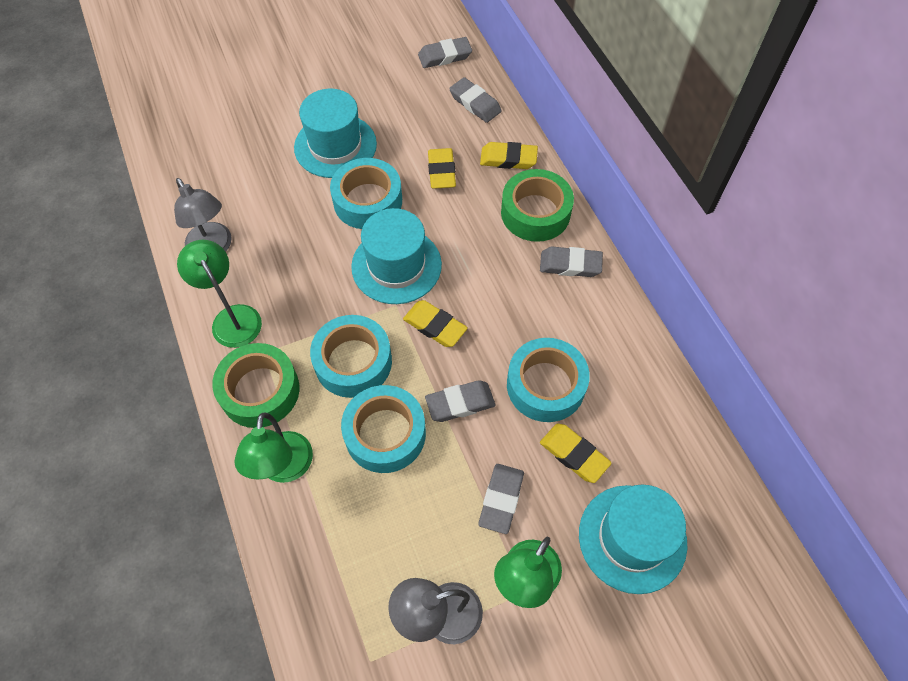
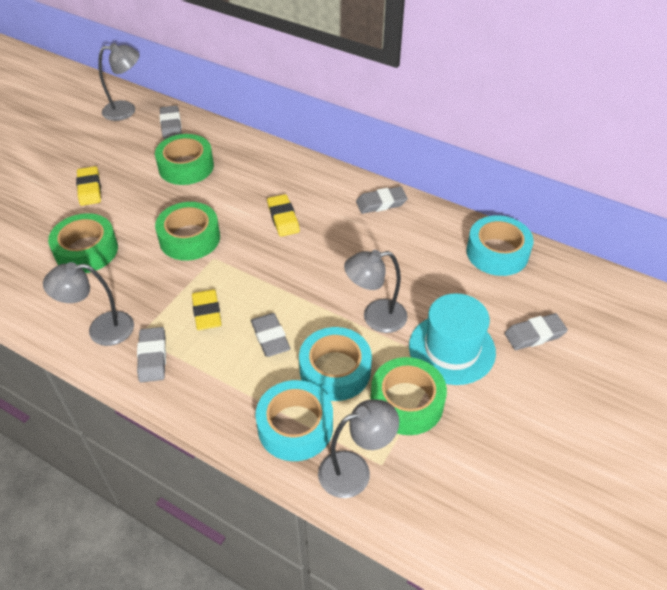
green lamp: 3 -> 0
green tape: 2 -> 4
grey lamp: 2 -> 4
turquoise hat: 3 -> 1
turquoise tape: 4 -> 3
yellow eraser: 4 -> 3

